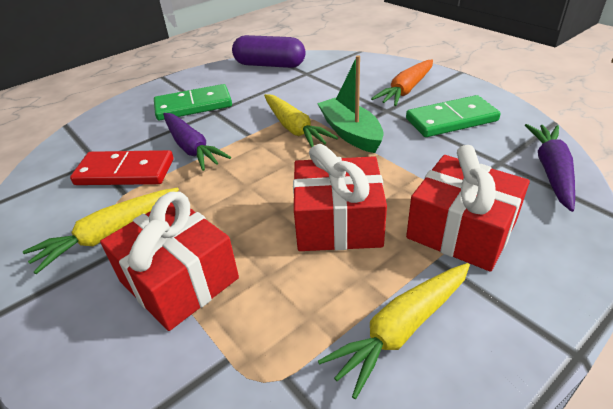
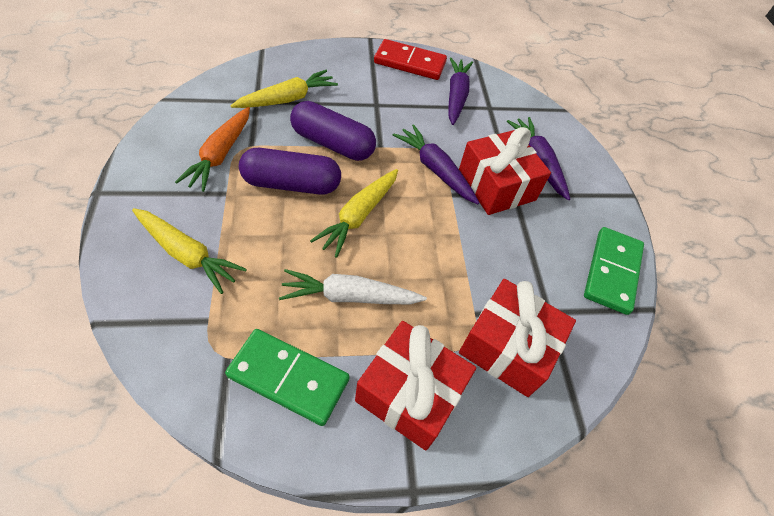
green boat: 1 -> 0
purple capsule: 1 -> 2
purple carrot: 2 -> 3
white carrot: 0 -> 1

